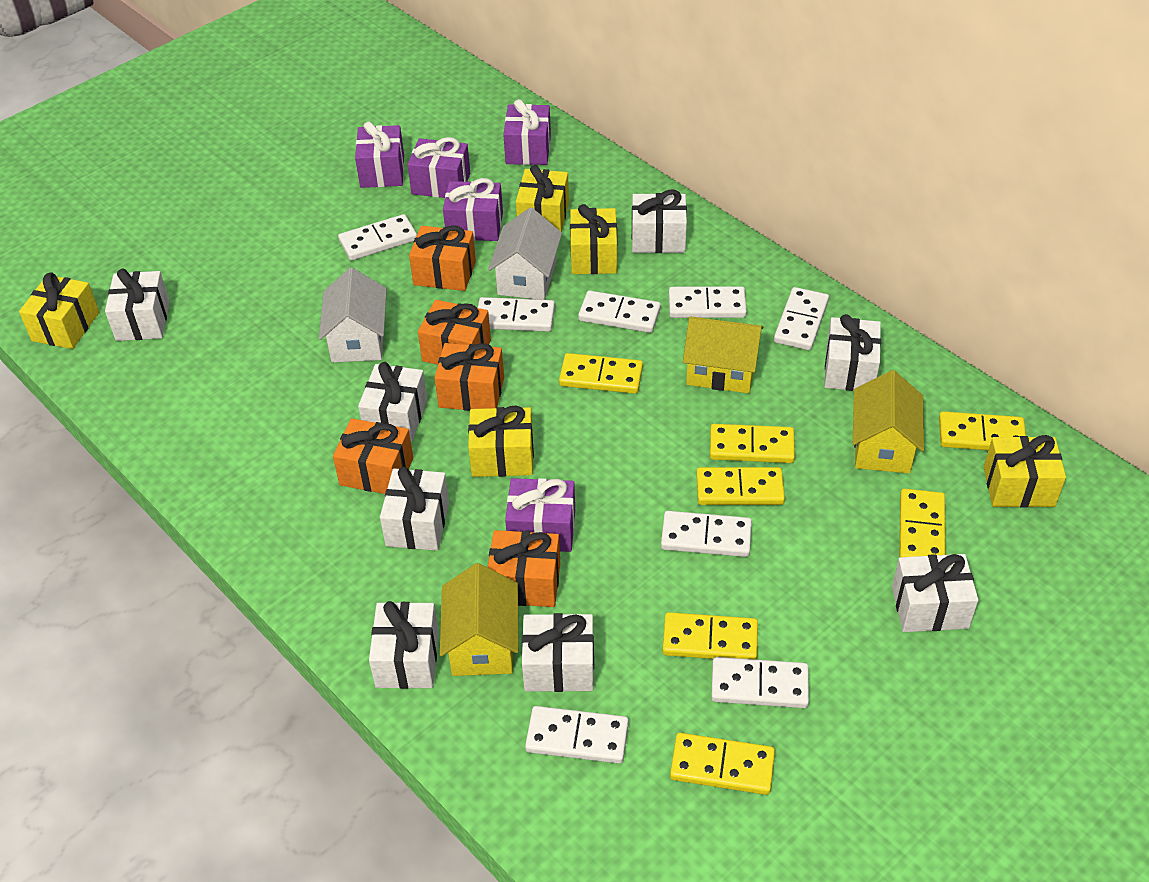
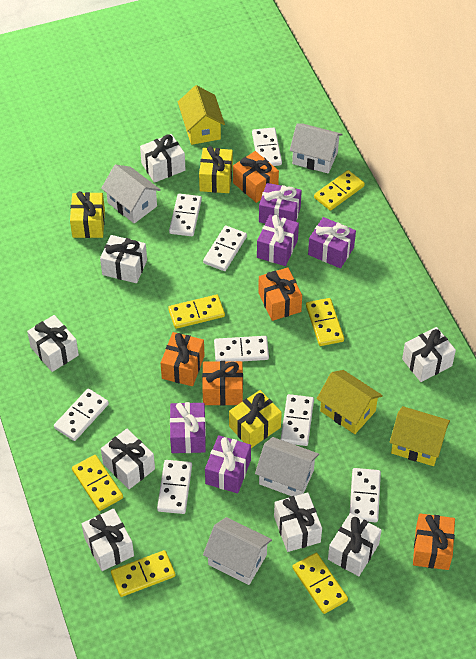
white house: 2 -> 4
yellow domino: 7 -> 6
yellow gift: 5 -> 3

